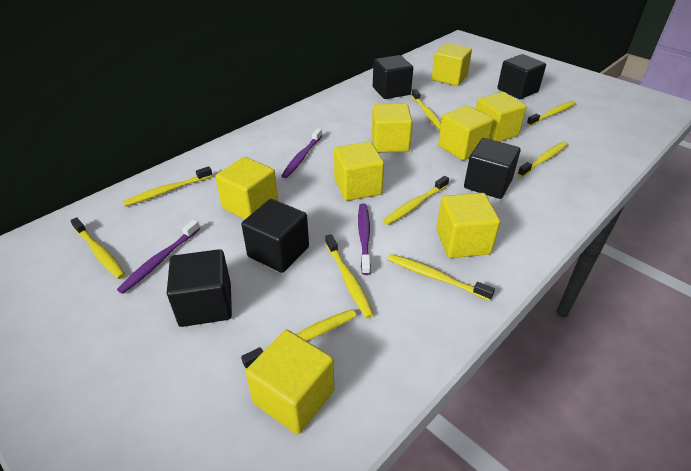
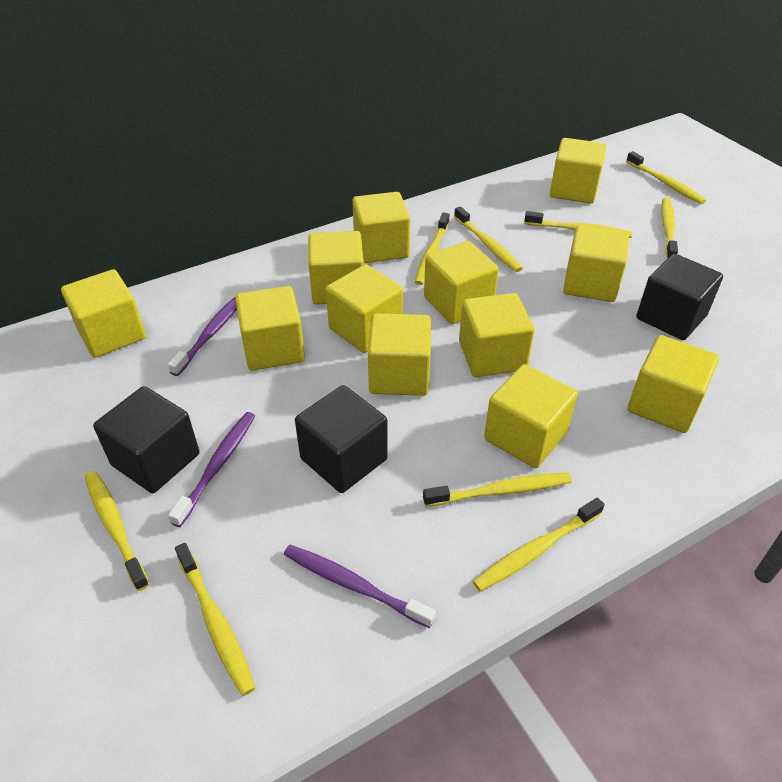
black cube: 5 -> 3
yellow cube: 8 -> 12

